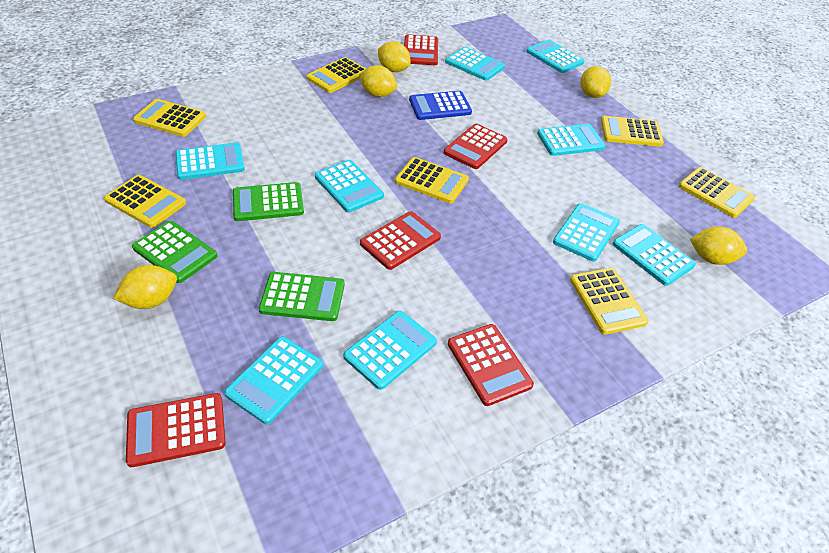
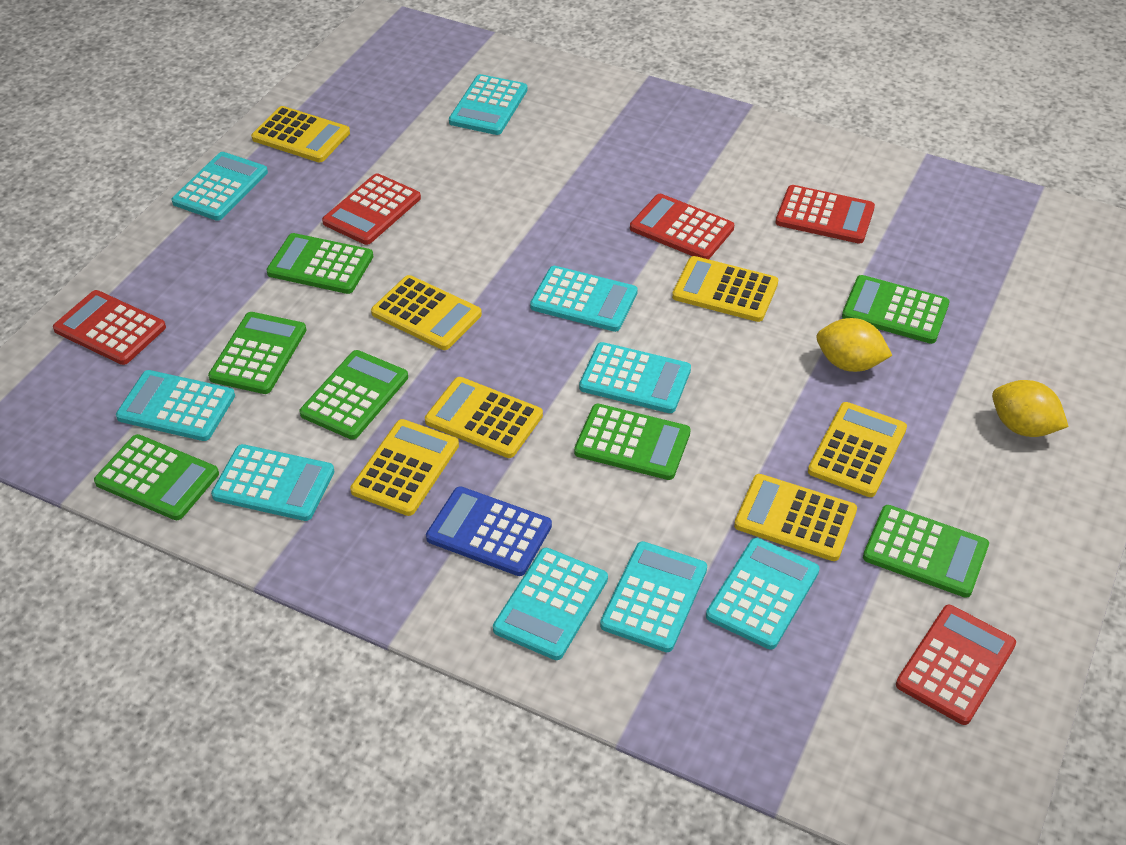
green calculator: 3 -> 7
yellow lemon: 5 -> 2

